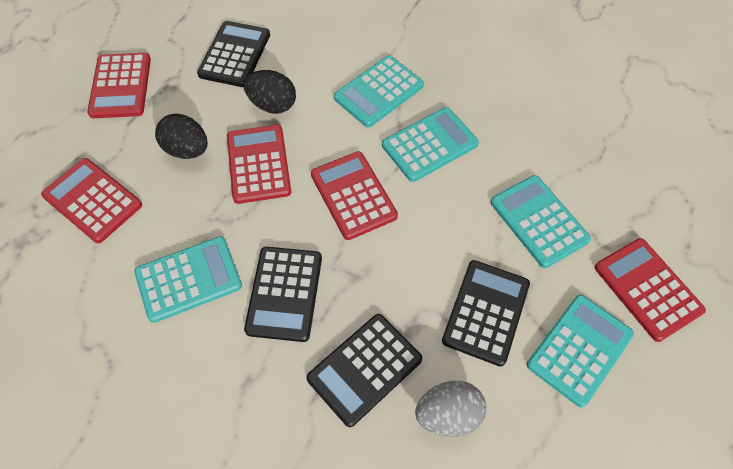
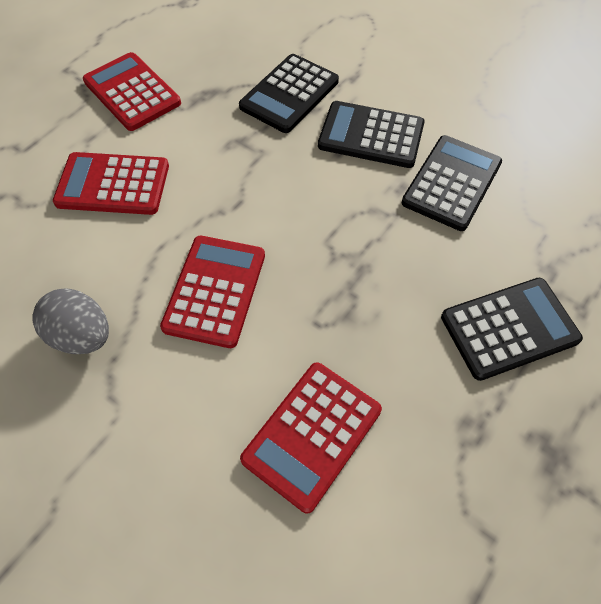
black egg: 2 -> 0
red calculator: 5 -> 4
turquoise calculator: 5 -> 0

